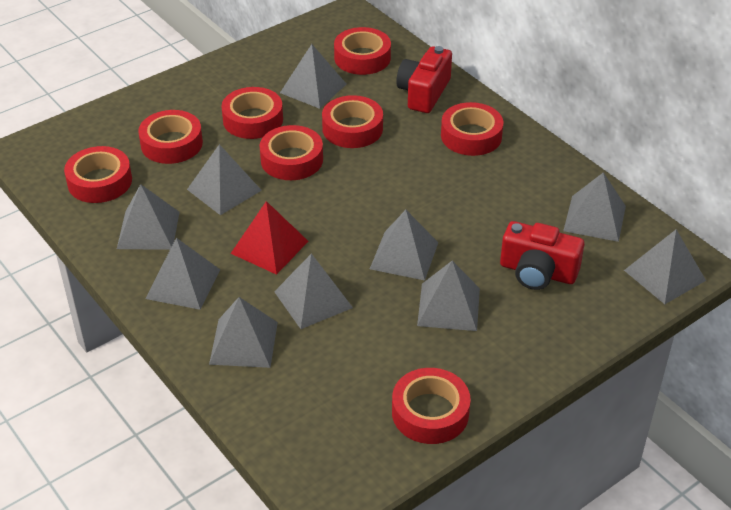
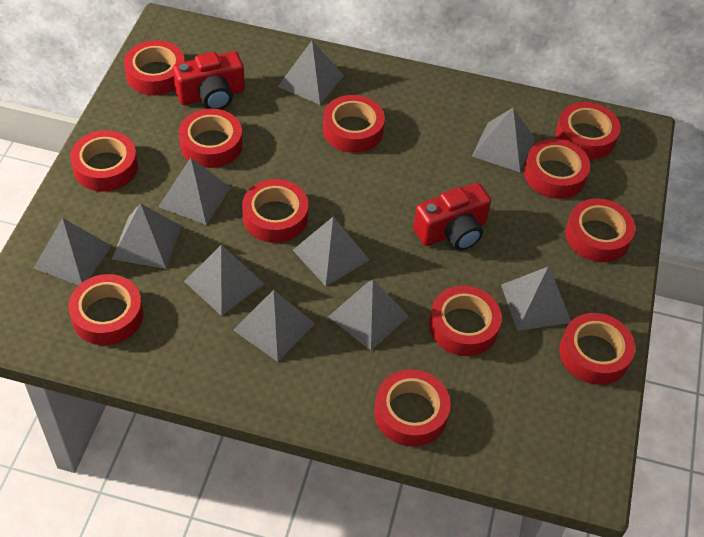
red pyramid: 1 -> 0
red tape: 8 -> 12

